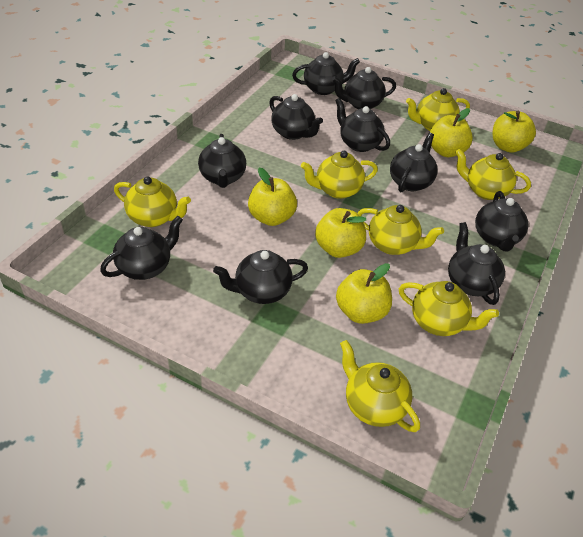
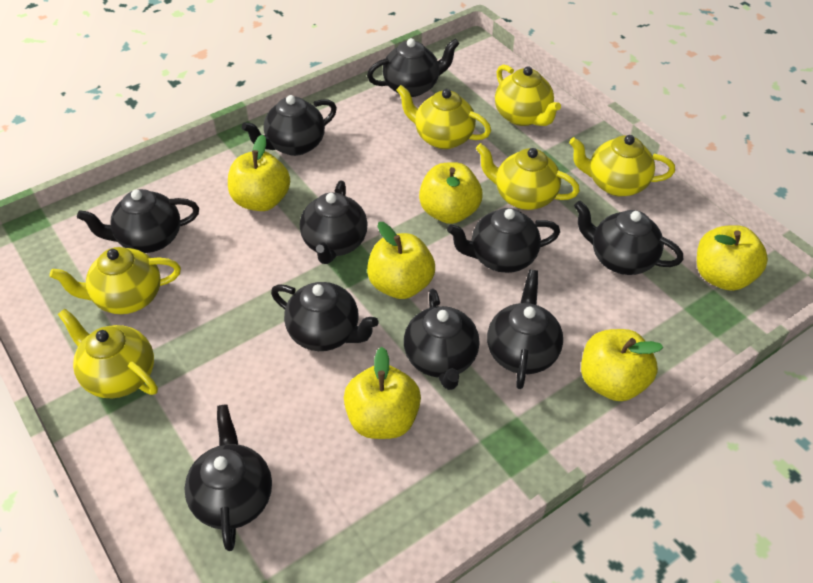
yellow apple: 5 -> 6
yellow teapot: 7 -> 6

